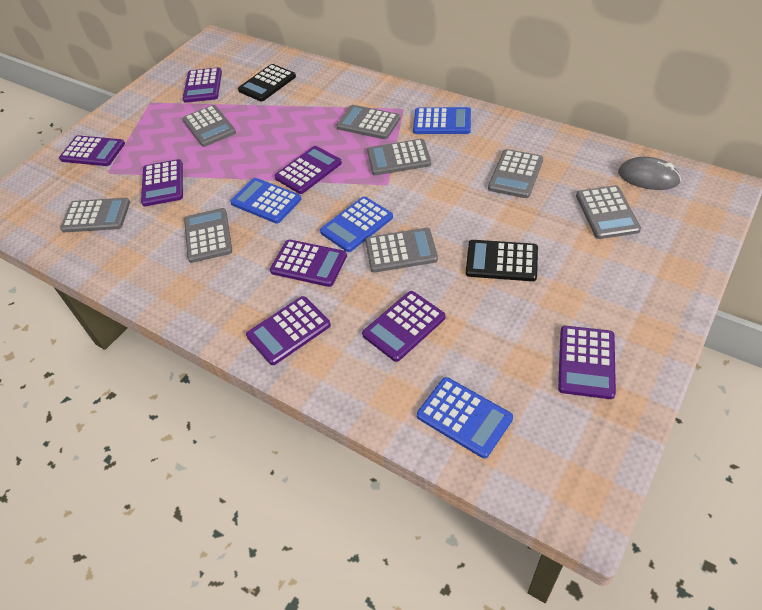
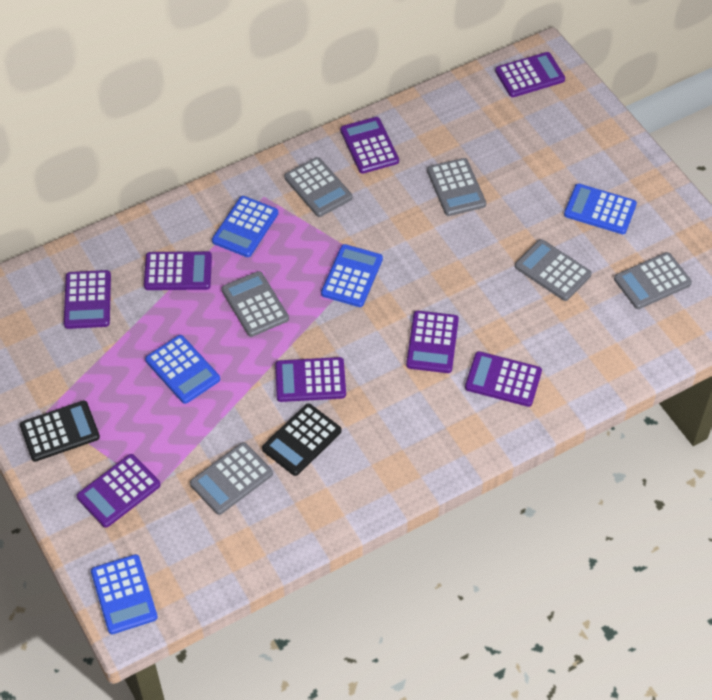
blue calculator: 4 -> 5
grey calculator: 8 -> 6
grey mouse: 1 -> 0

